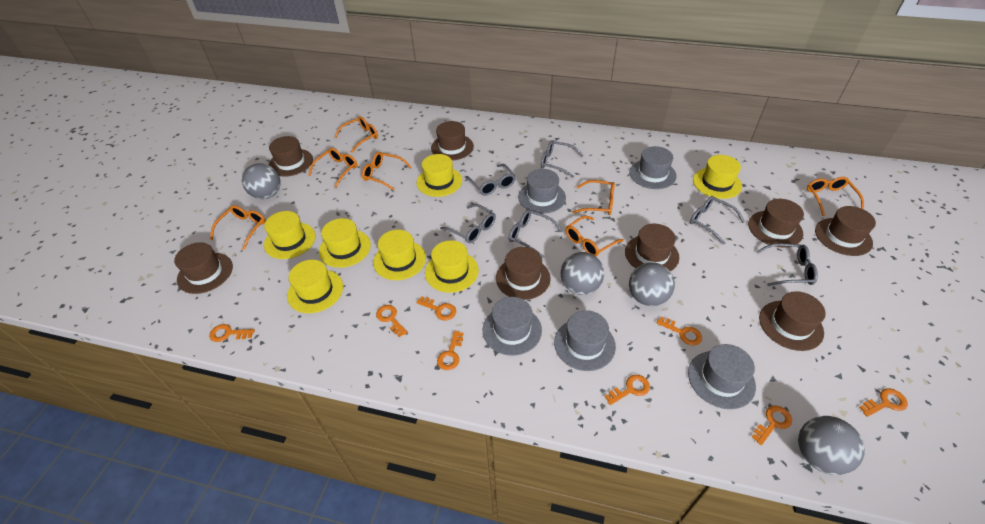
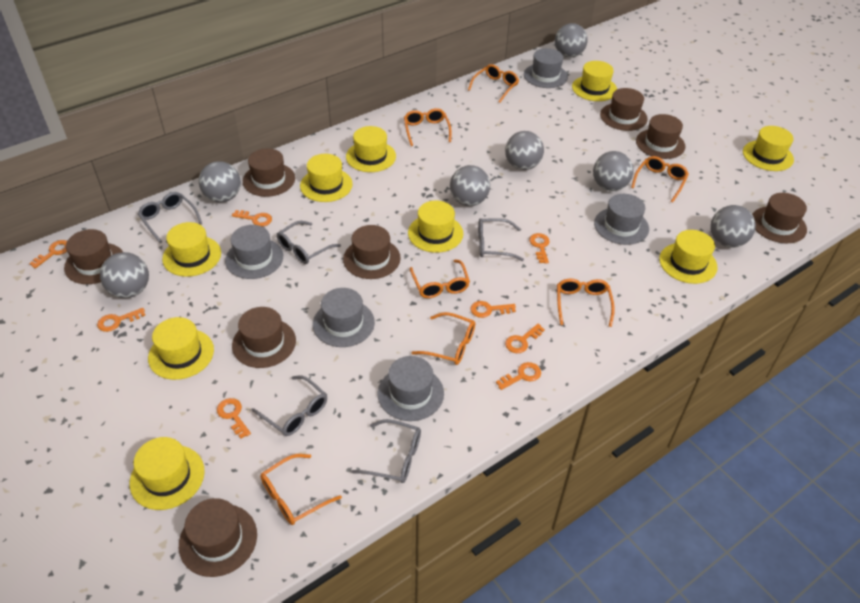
grey ball: 4 -> 7
grey glasses: 6 -> 5
yellow hat: 7 -> 9

